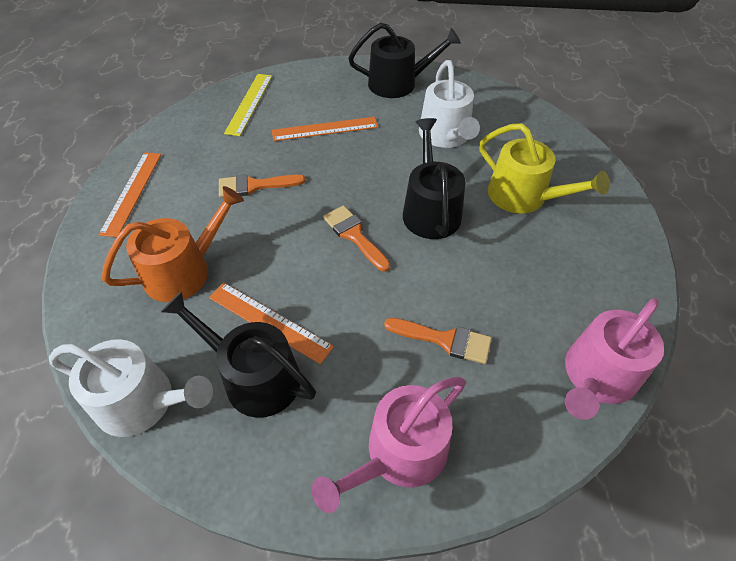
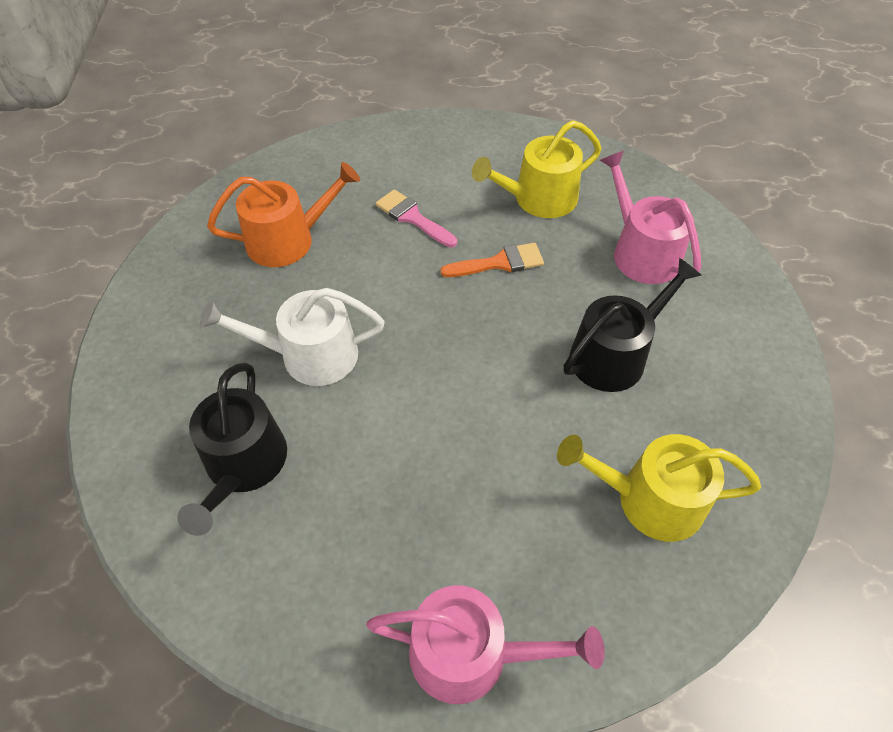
black watering can: 3 -> 2
orange brush: 3 -> 1
orange ruler: 3 -> 0
pink brush: 0 -> 1
white watering can: 2 -> 1
yellow ruler: 1 -> 0
yellow watering can: 1 -> 2

